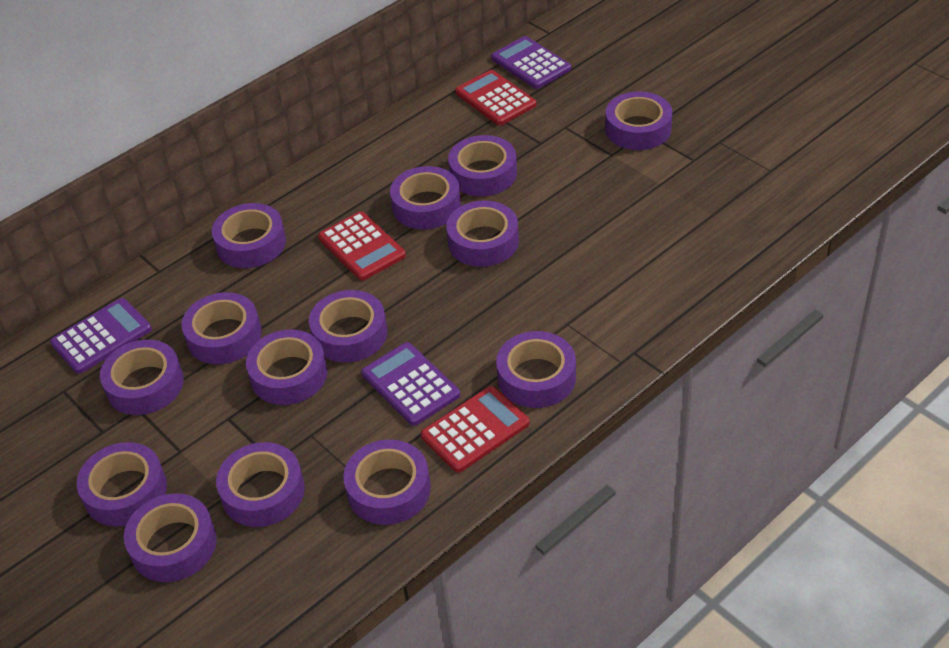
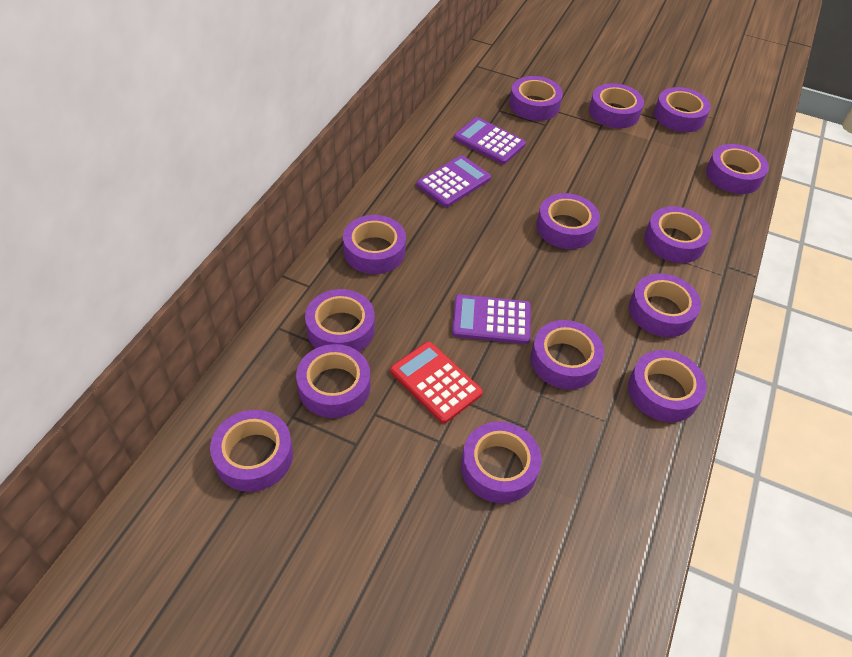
red calculator: 3 -> 1

